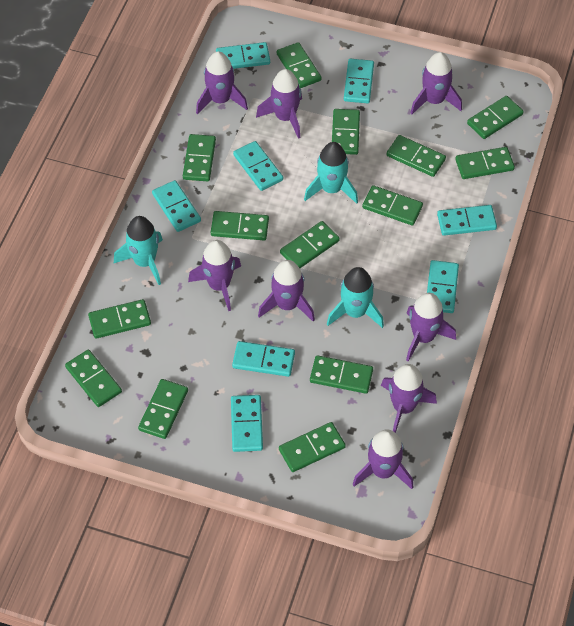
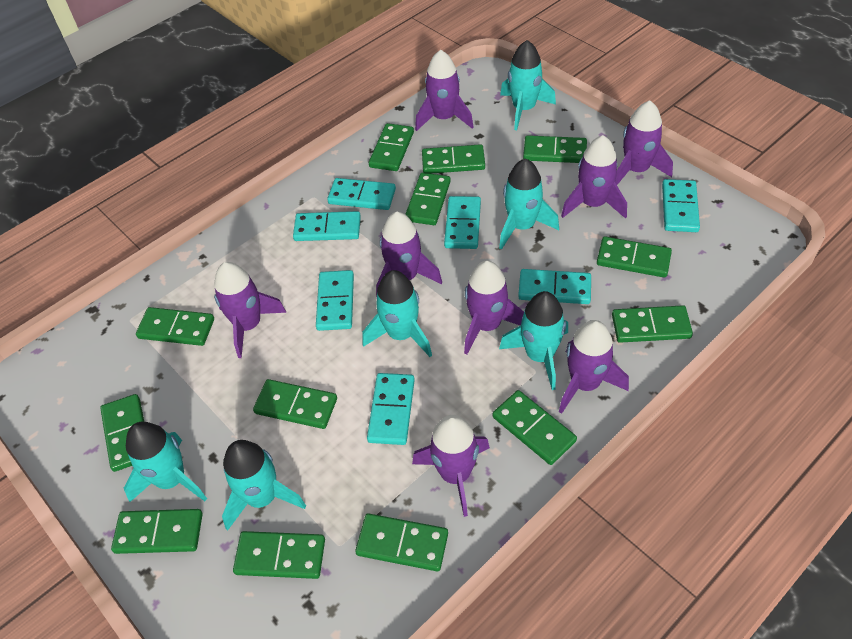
green domino: 14 -> 13
turquoise domino: 8 -> 7
turquoise rocket: 3 -> 6

